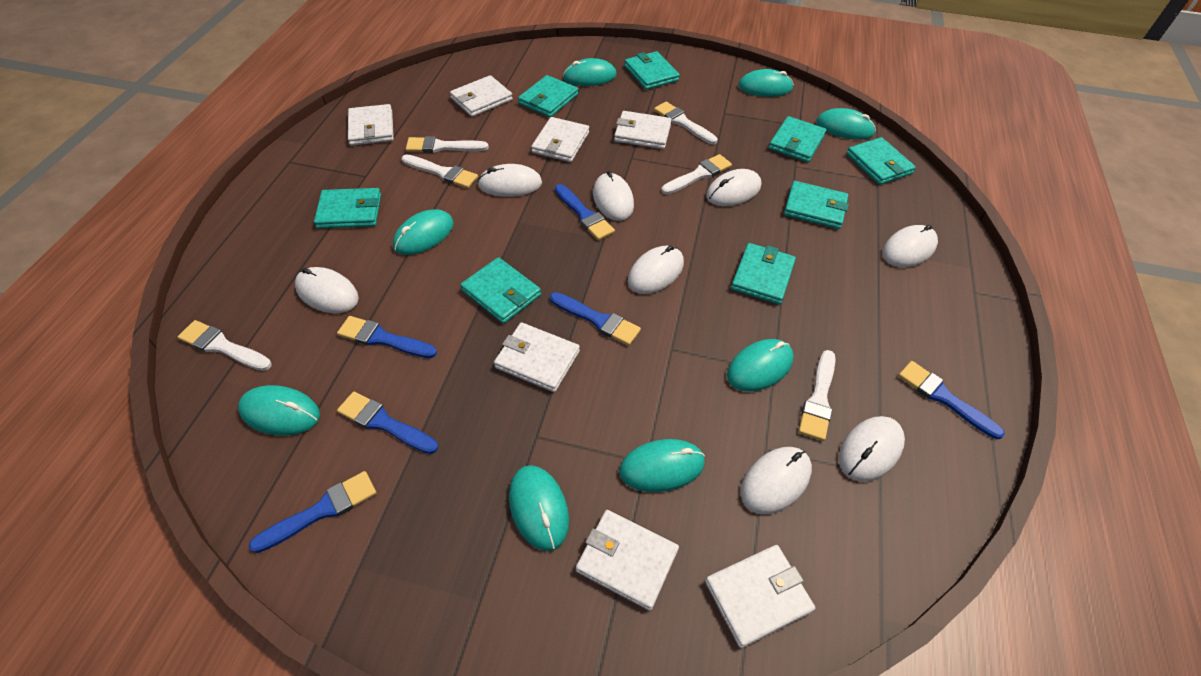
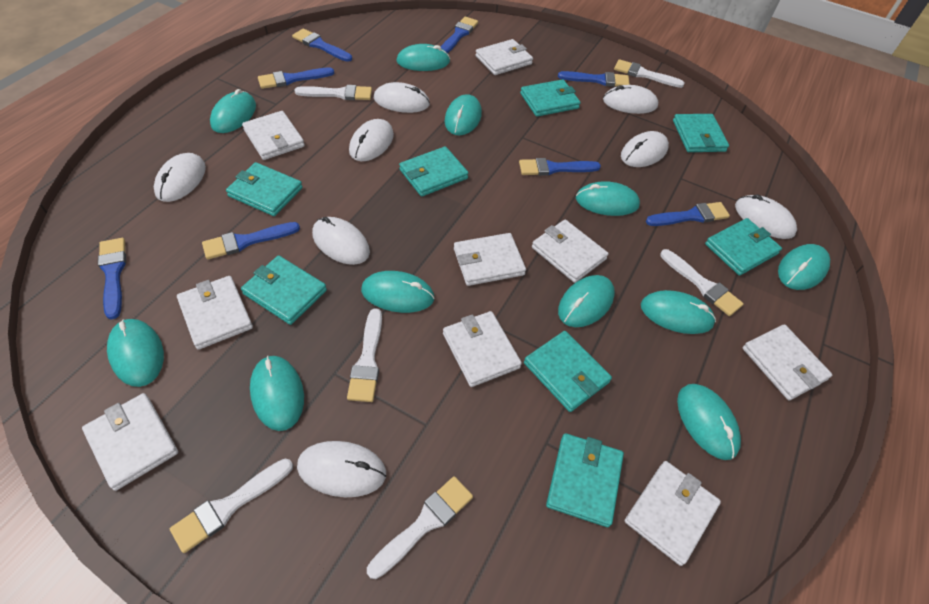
blue brush: 6 -> 8
turquoise mouse: 8 -> 11
white wallet: 7 -> 9

